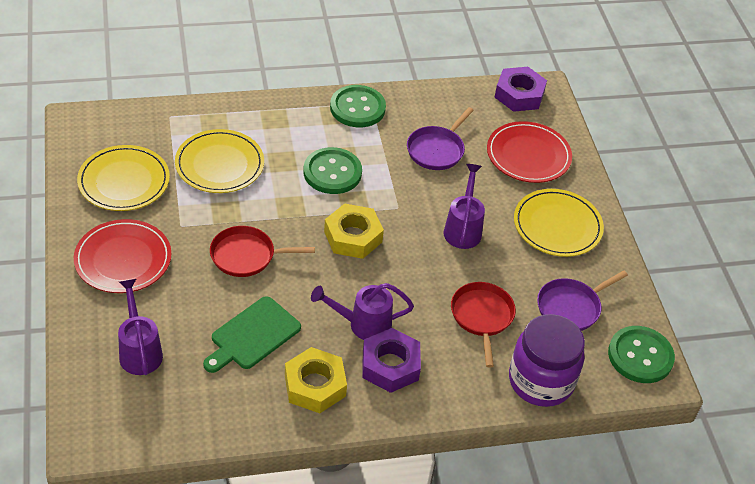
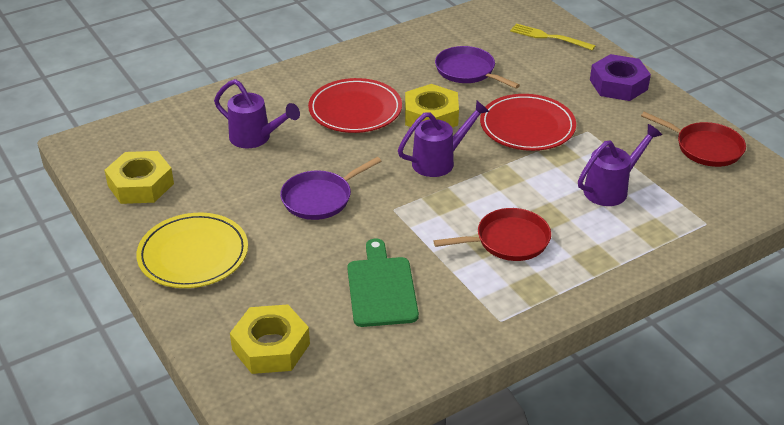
green button: 3 -> 0
purple jar: 1 -> 0
purple nut: 2 -> 1
yellow fork: 0 -> 1
yellow nut: 2 -> 3
yellow plate: 3 -> 1

